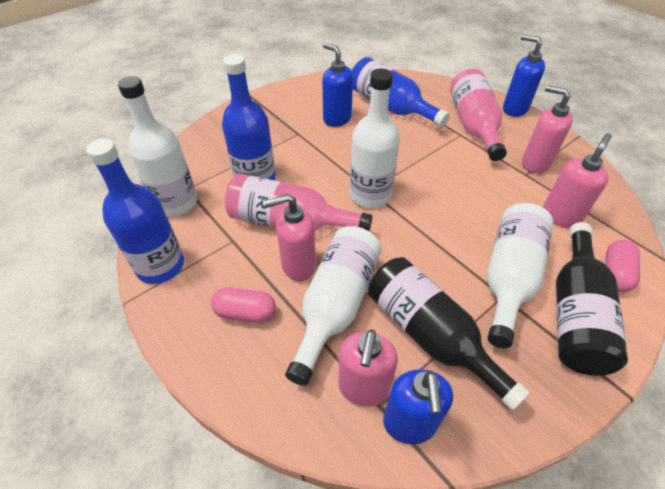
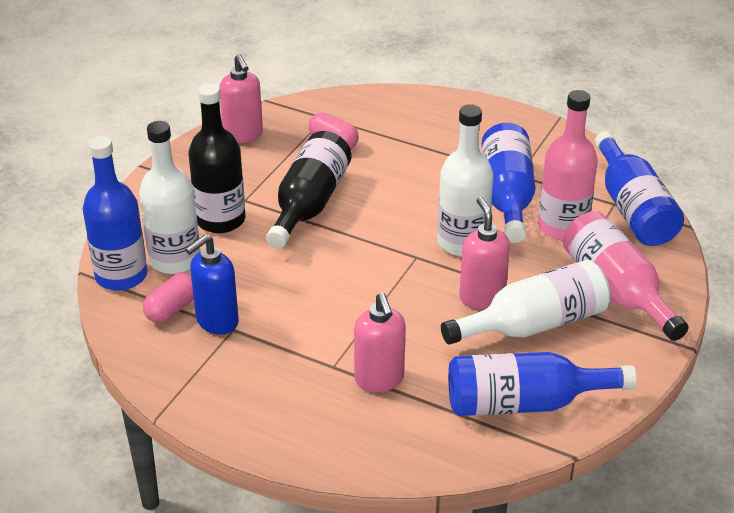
blue bottle: 3 -> 4
blue soap dispenser: 3 -> 1
pink soap dispenser: 4 -> 3
white bottle: 4 -> 3

